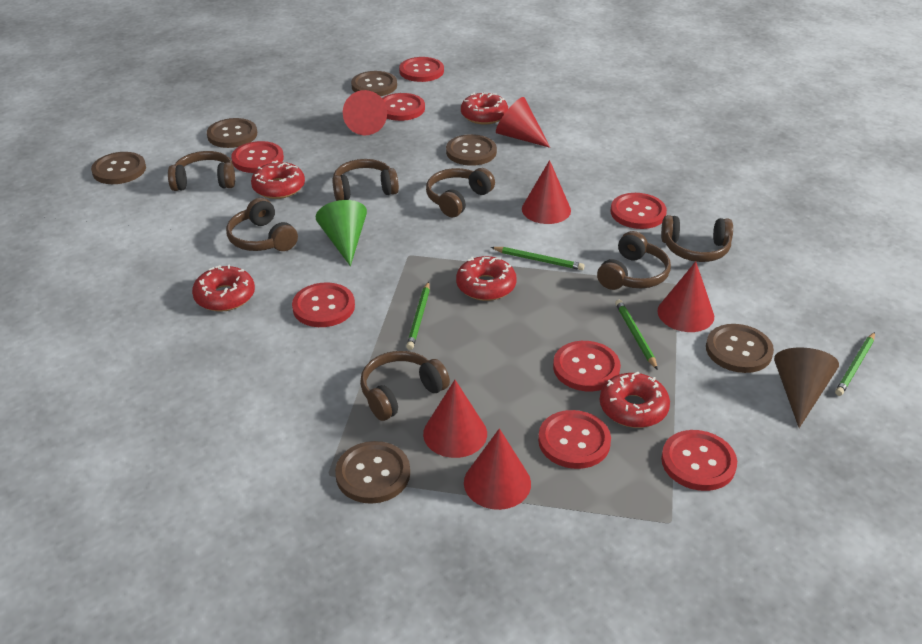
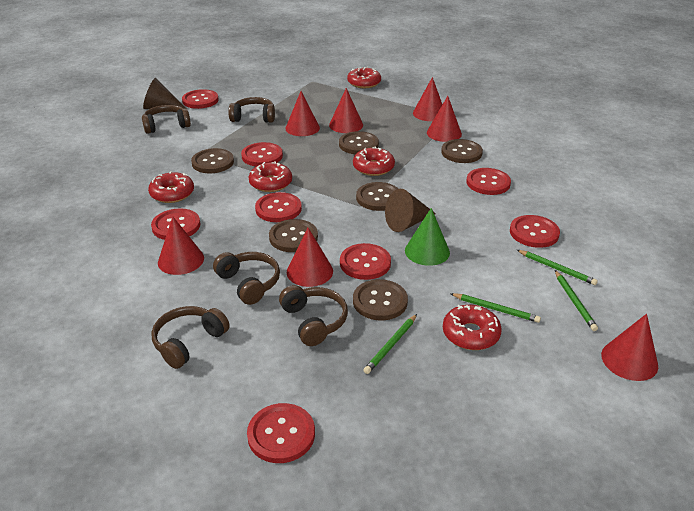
brown cone: 1 -> 2
brown headphones: 7 -> 5
red cone: 6 -> 7

